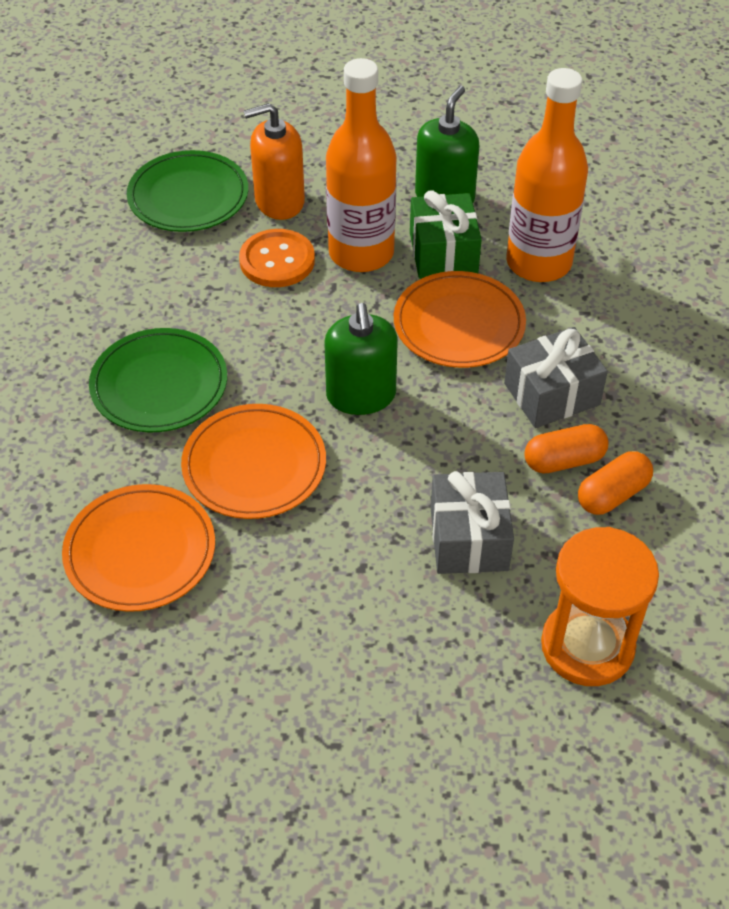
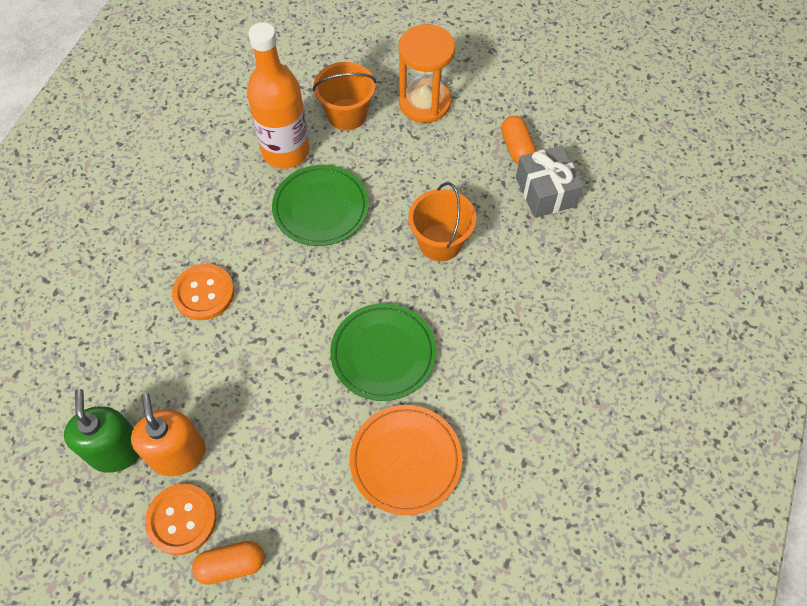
green gift: 1 -> 0
green soap dispenser: 2 -> 1
grey gift: 2 -> 1
orange bottle: 2 -> 1
orange bucket: 0 -> 2
orange button: 1 -> 2
orange plate: 3 -> 1

